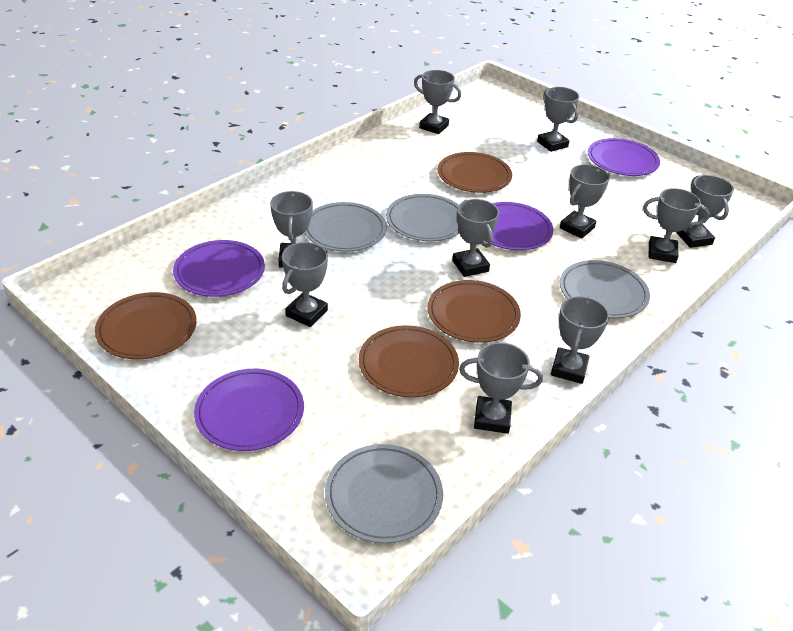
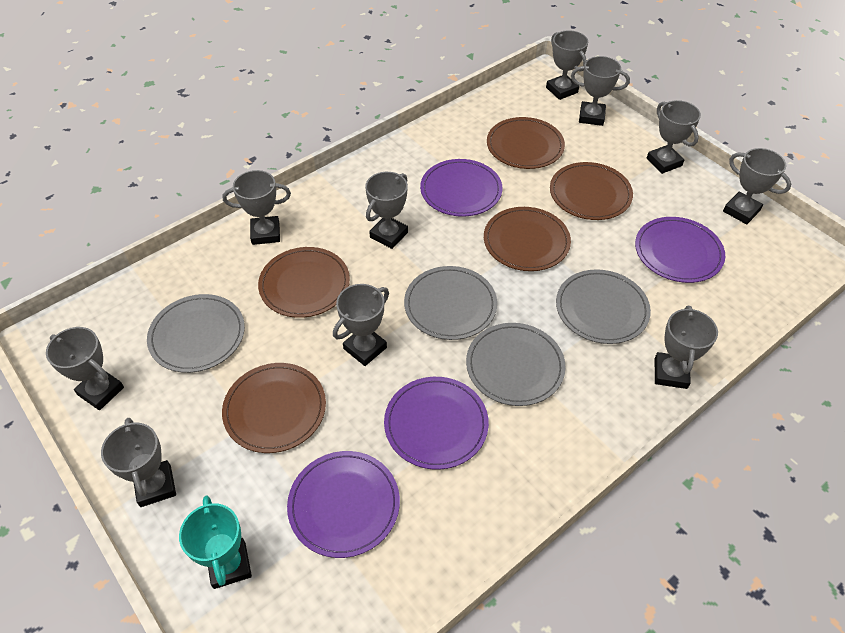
brown plate: 4 -> 5
turquoise trophy: 0 -> 1

